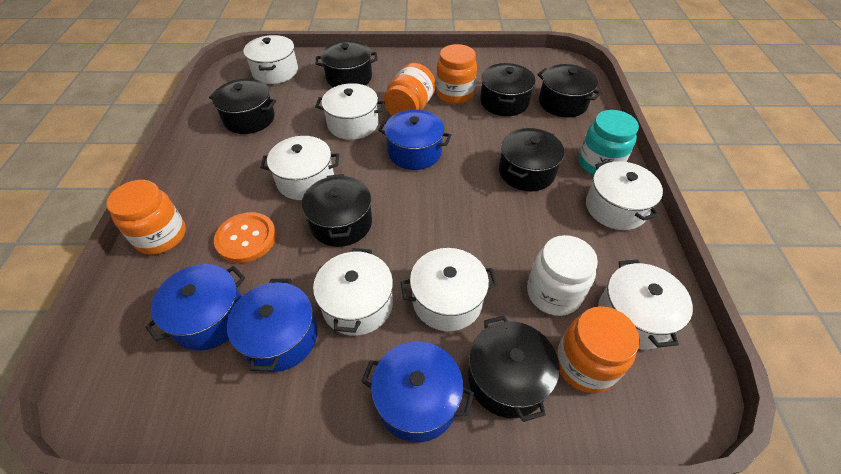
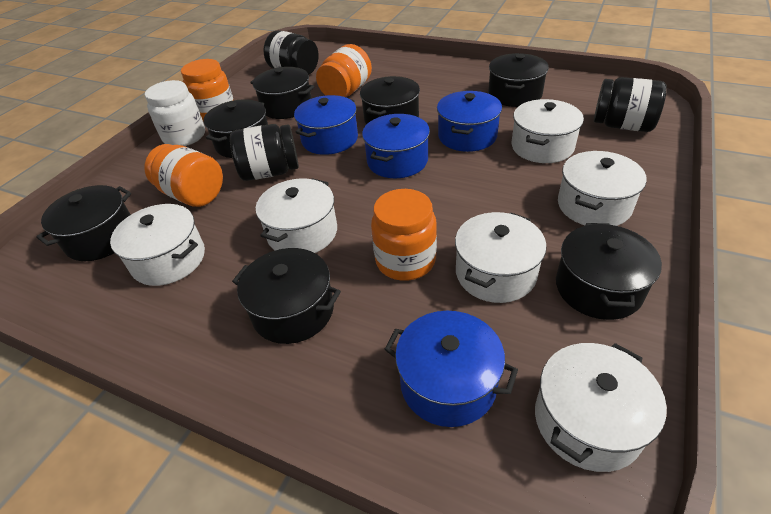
black jar: 0 -> 3
orange button: 1 -> 0
turquoise jar: 1 -> 0
white pot: 7 -> 6

